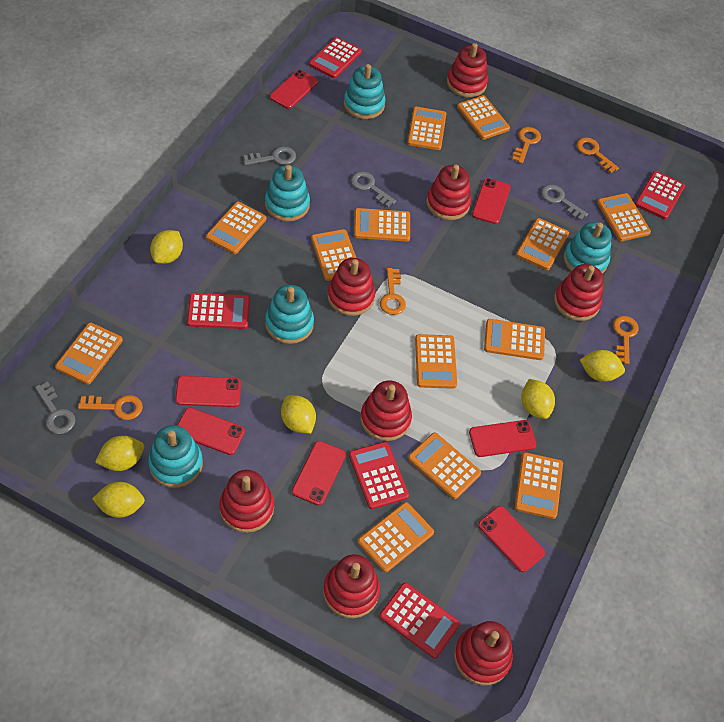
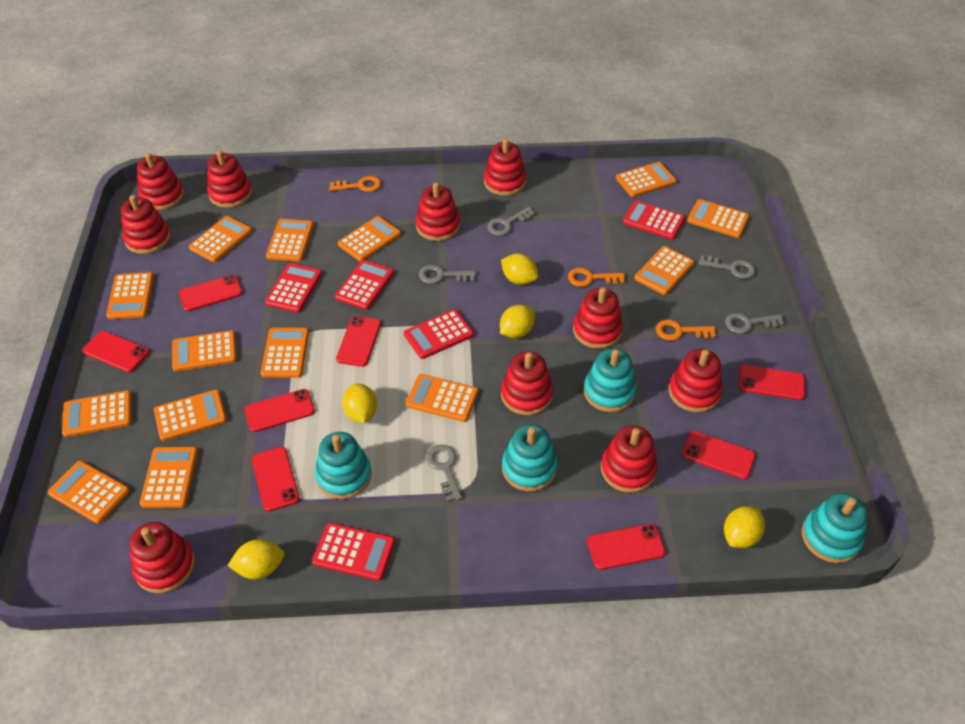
grey key: 4 -> 5
orange calculator: 13 -> 14
orange key: 5 -> 3
red phone: 7 -> 8
red stacking toy: 8 -> 10
turquoise stacking toy: 5 -> 4
yellow lemon: 6 -> 5

